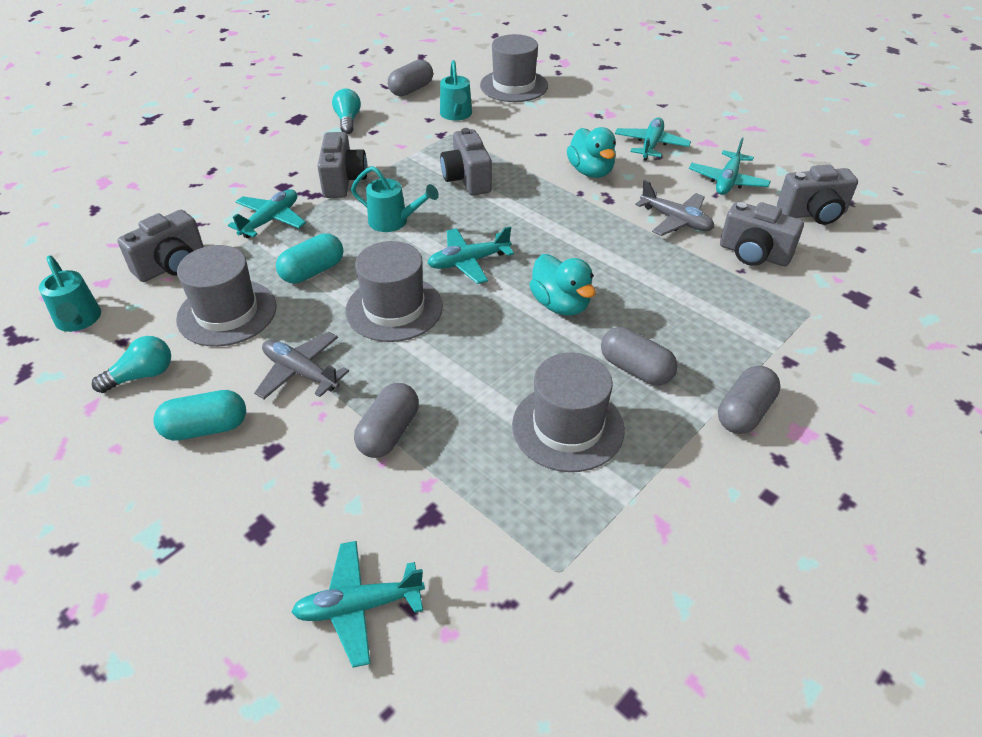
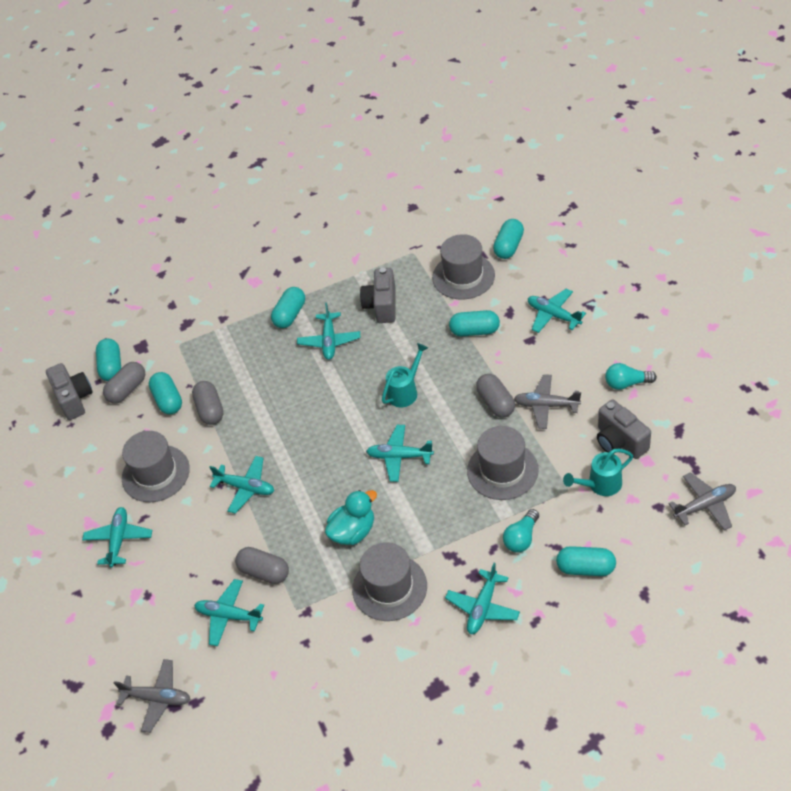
grey camera: 5 -> 3
grey plane: 2 -> 3
turquoise capsule: 2 -> 6
turquoise duck: 2 -> 1
turquoise plane: 5 -> 7
turquoise watering can: 3 -> 2

